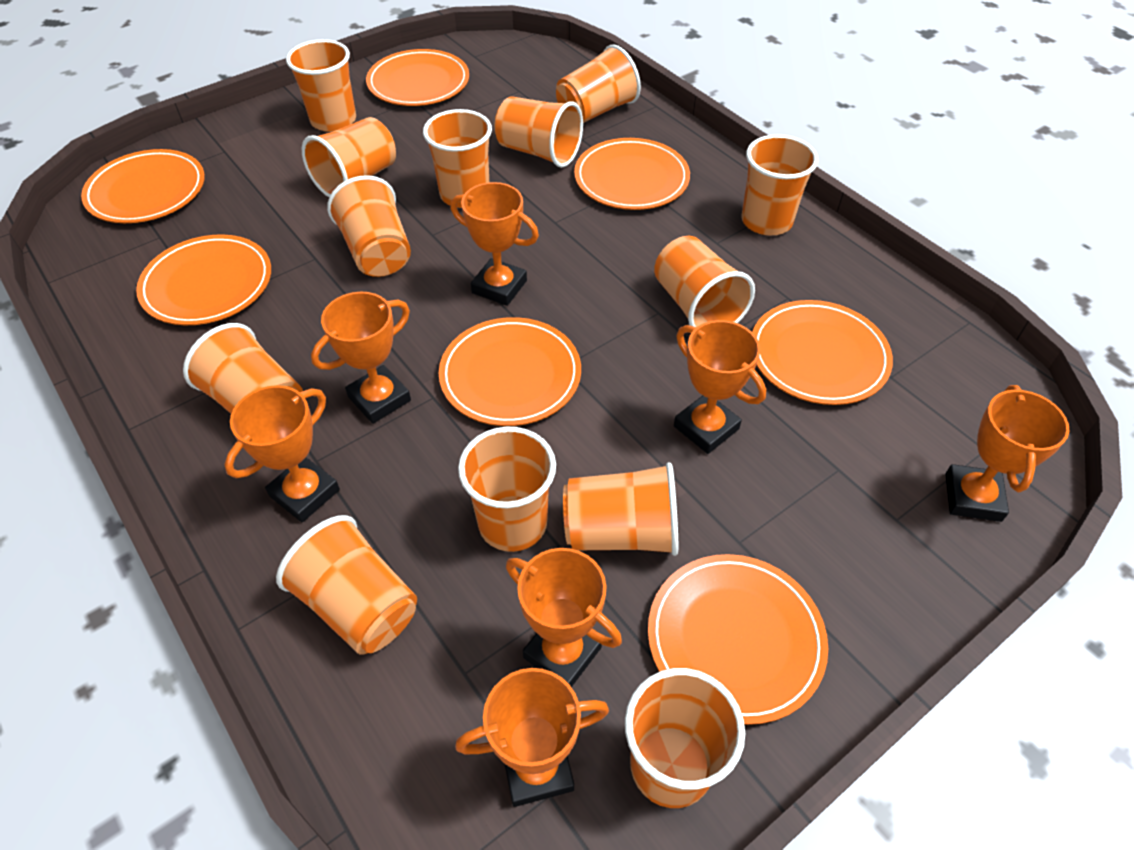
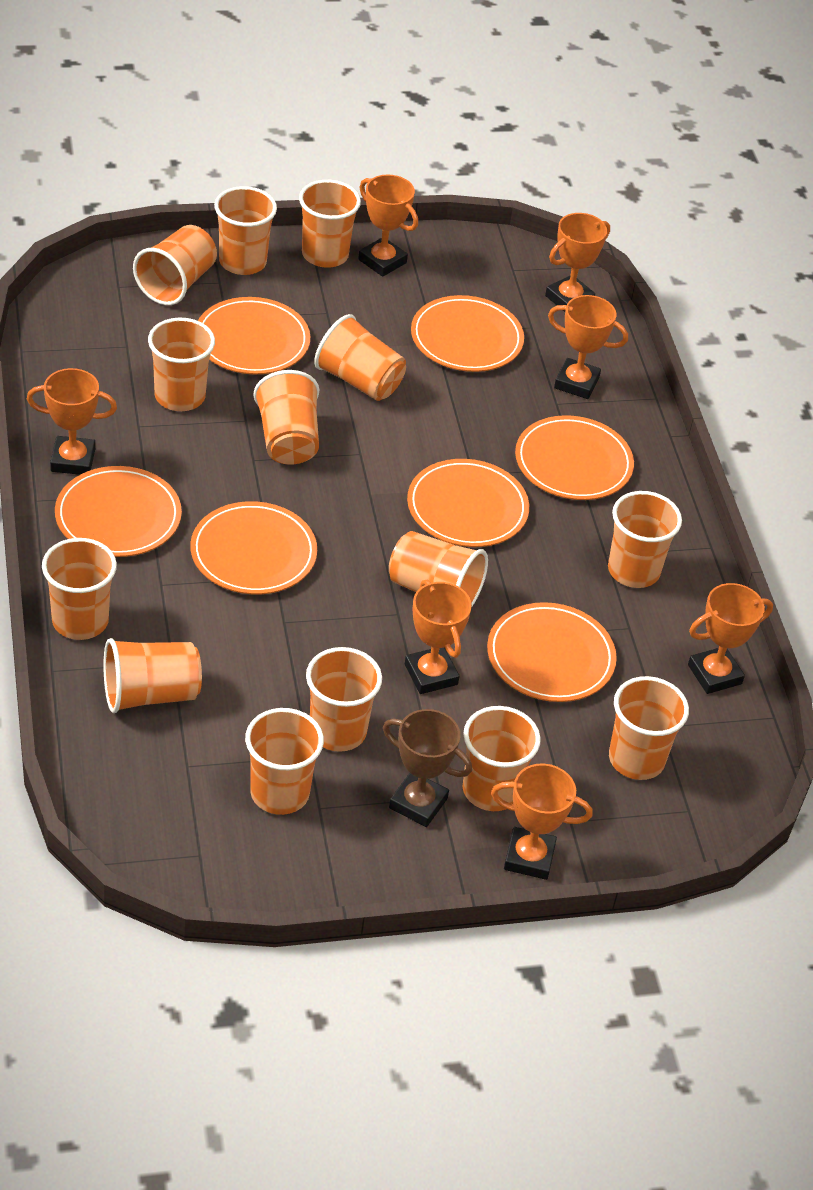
brown trophy: 0 -> 1
orange cup: 13 -> 14

